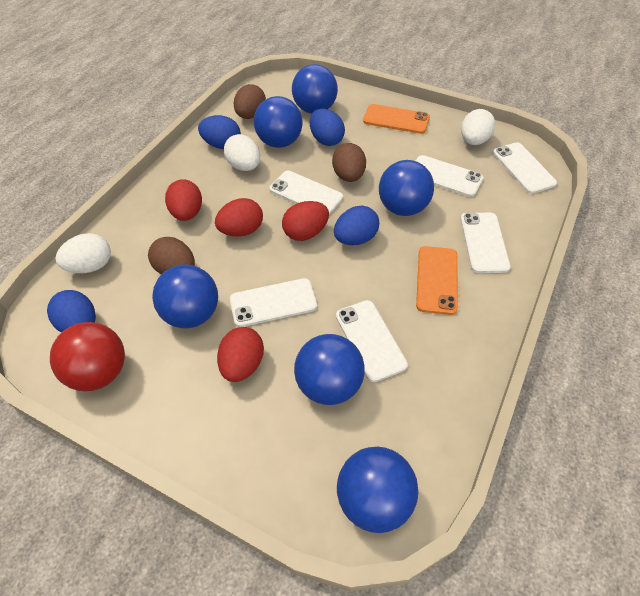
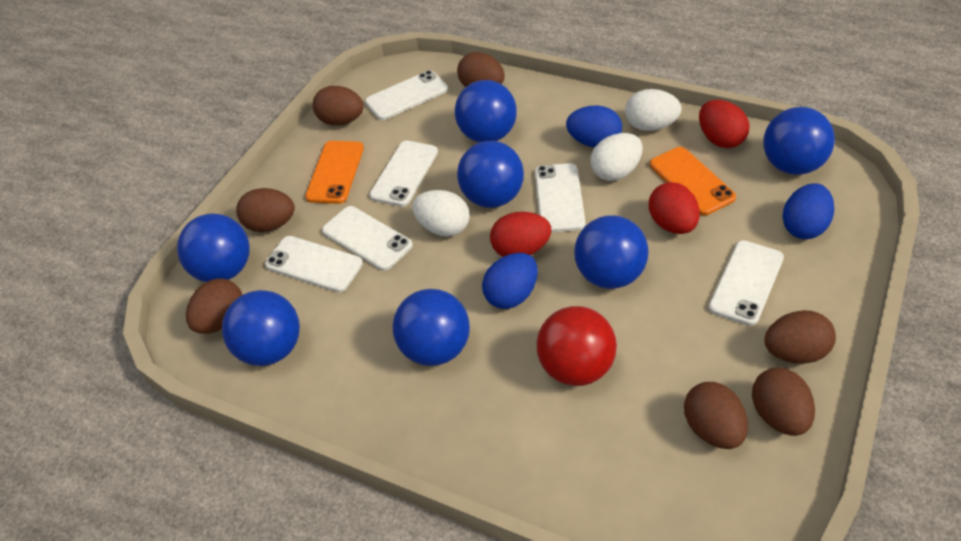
blue ball: 6 -> 7
blue egg: 4 -> 3
brown egg: 3 -> 7
red egg: 4 -> 3

